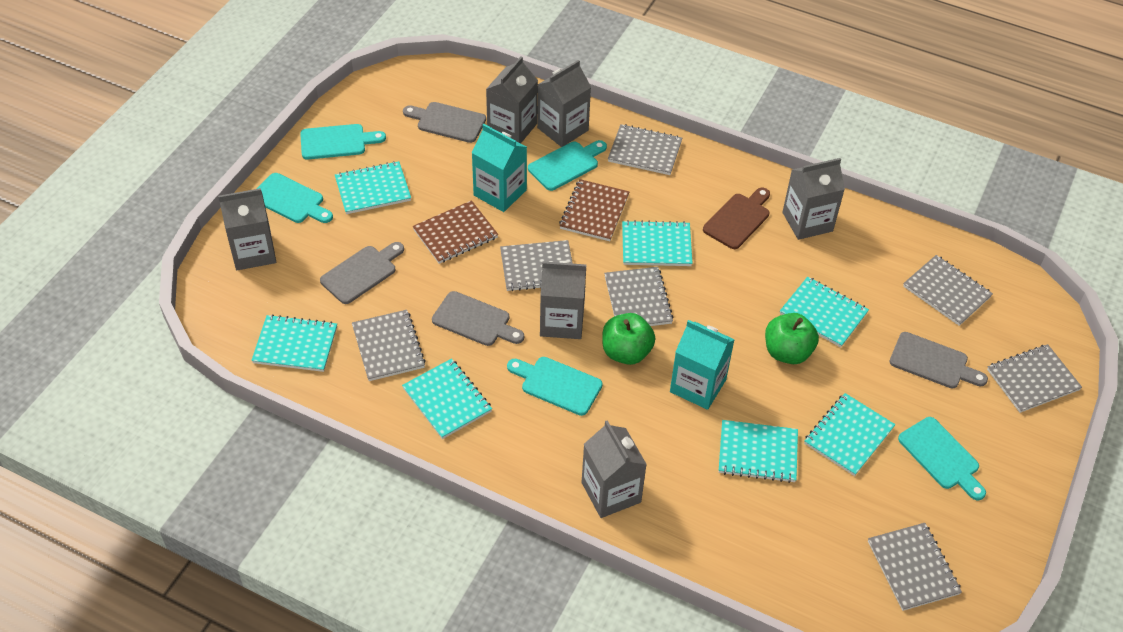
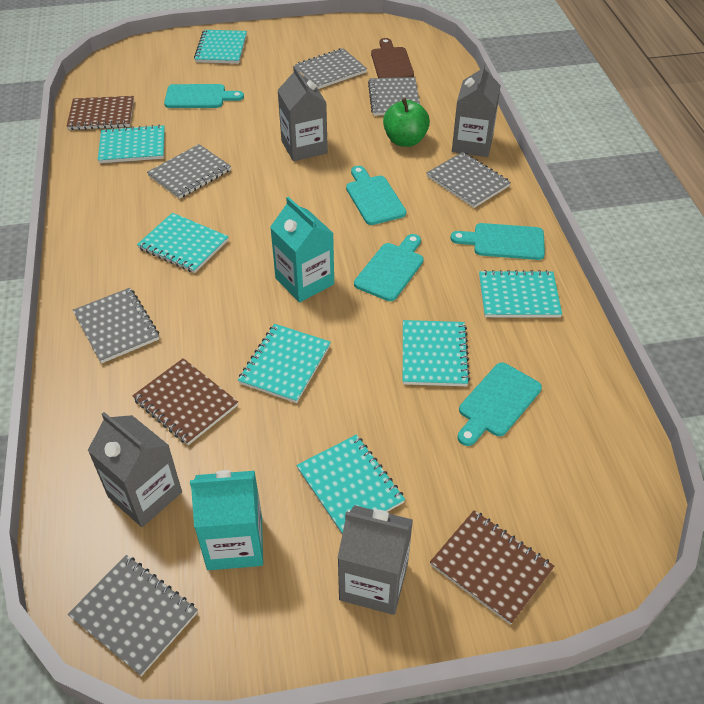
brown notebook: 2 -> 3
green apple: 2 -> 1
grey carton: 6 -> 4
grey cutting board: 4 -> 0
grey notebook: 7 -> 6

